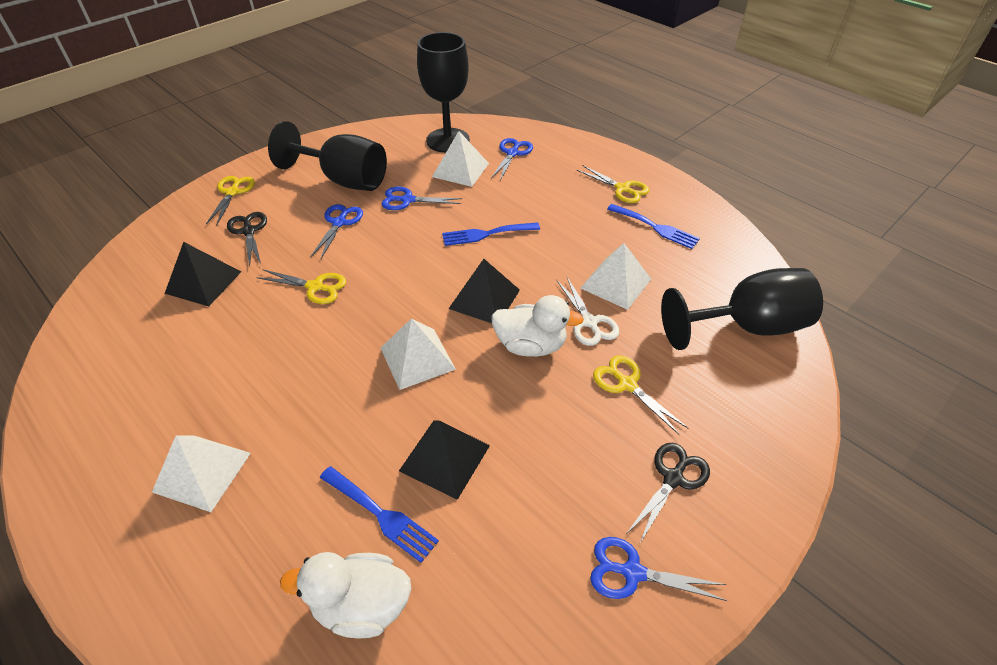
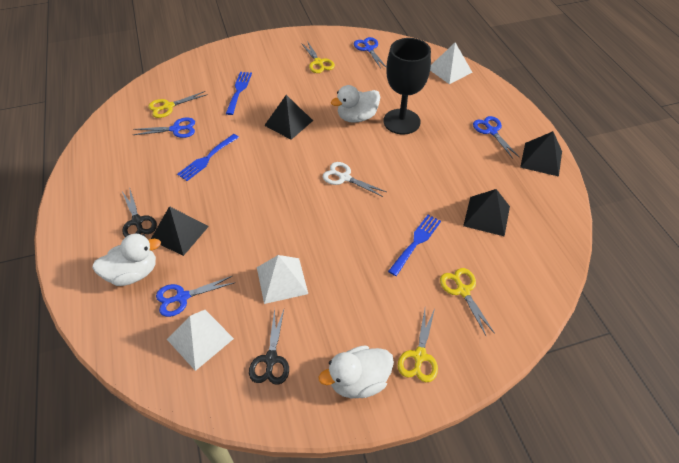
black goblet: 3 -> 1
black pyramid: 3 -> 4
white duck: 2 -> 3
white pyramid: 4 -> 3

